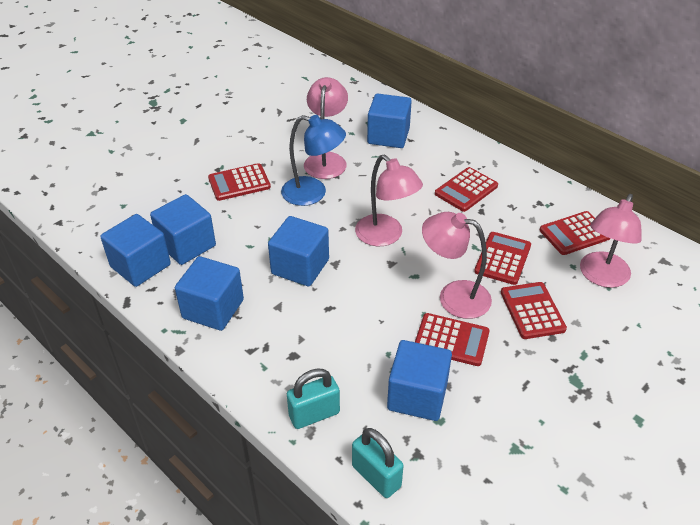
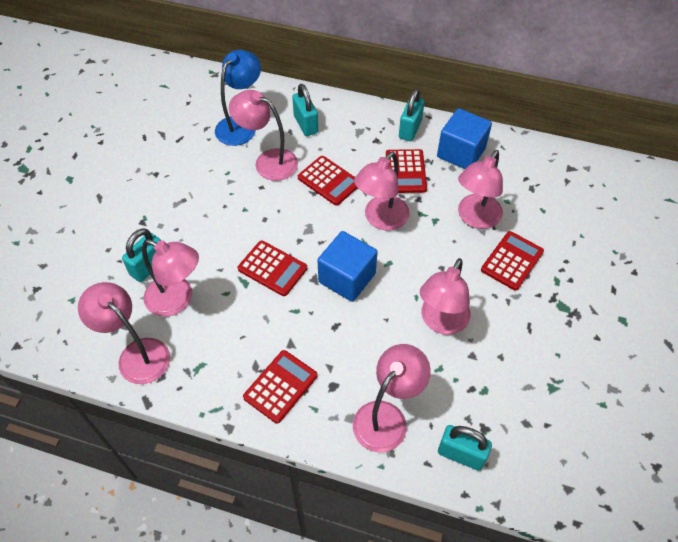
blue cube: 6 -> 2
pink lamp: 4 -> 7
red calculator: 6 -> 5
turquoise padlock: 2 -> 4

